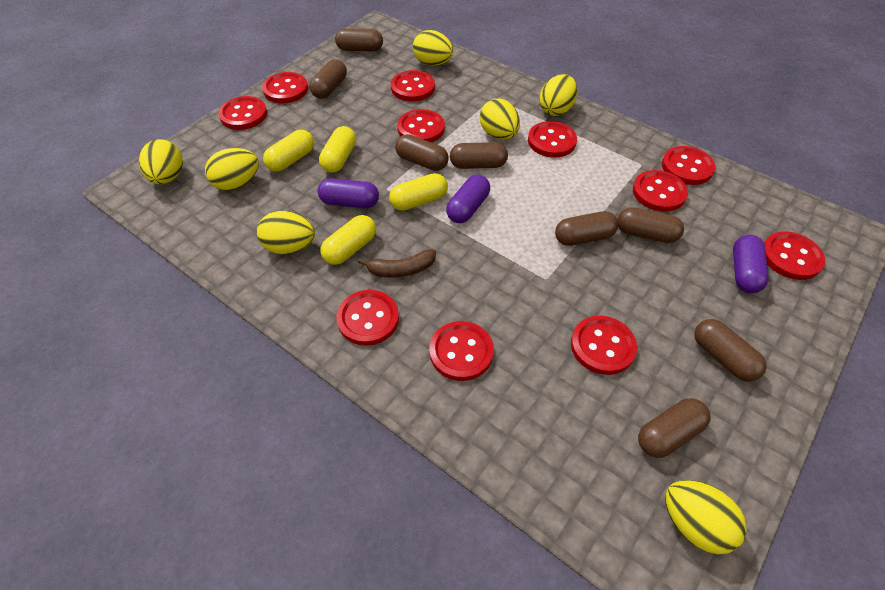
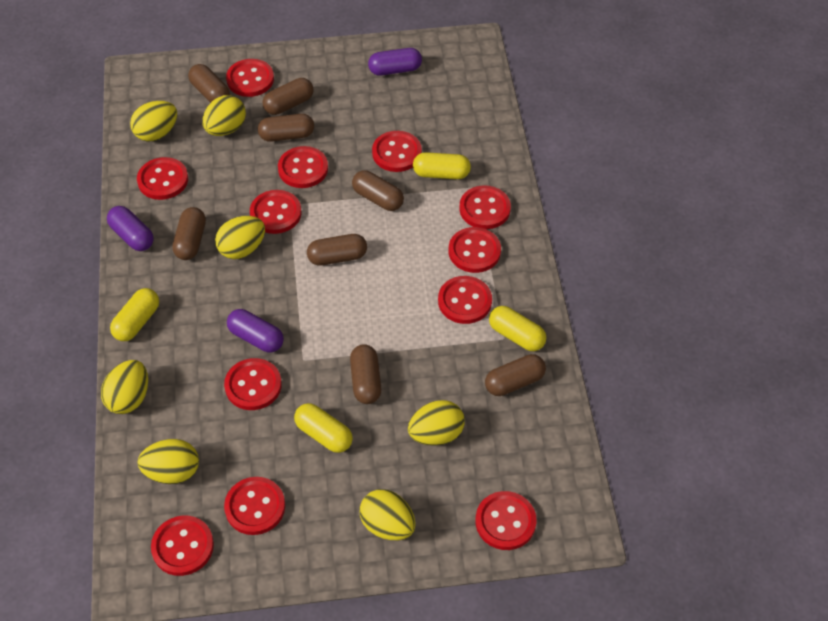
brown banana: 1 -> 0
red button: 11 -> 12

